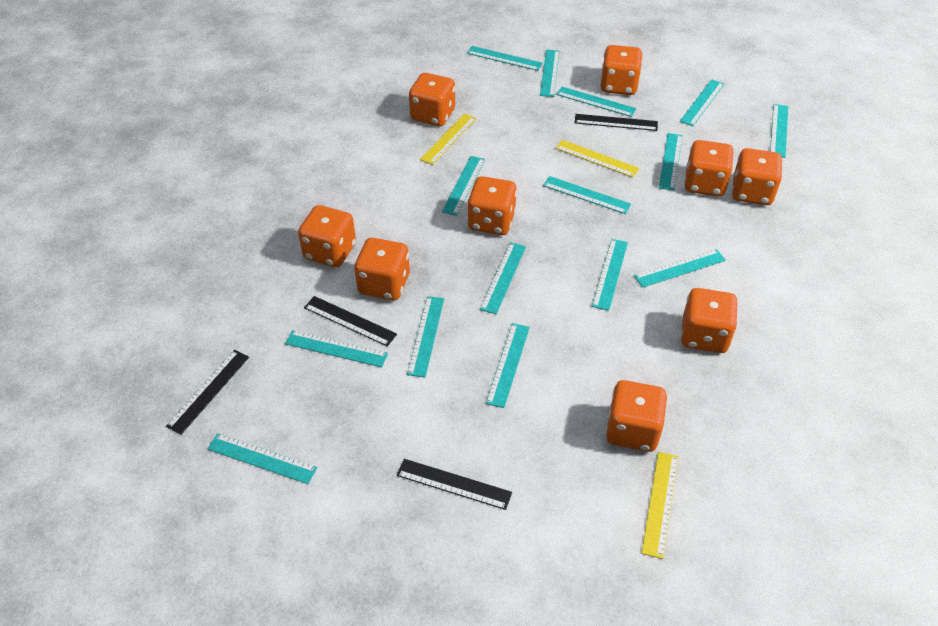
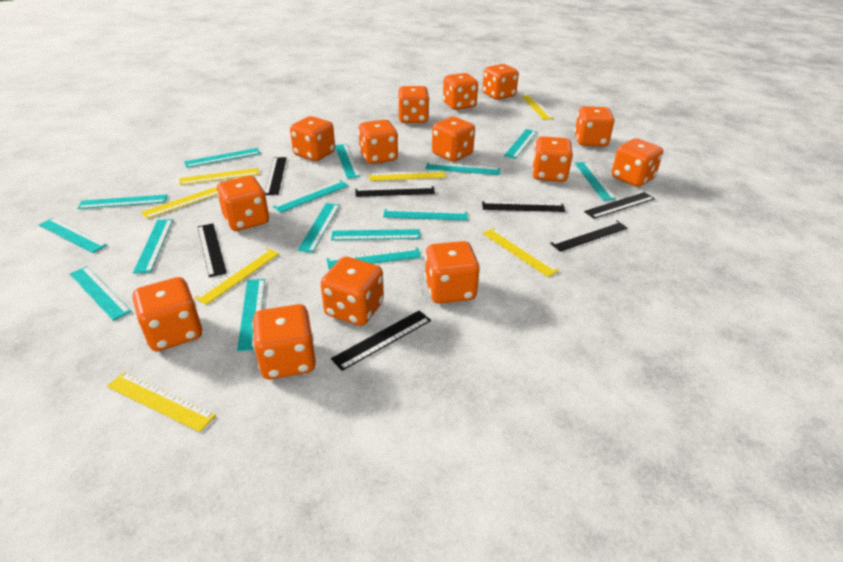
black ruler: 4 -> 7
orange dice: 9 -> 14
yellow ruler: 3 -> 7

